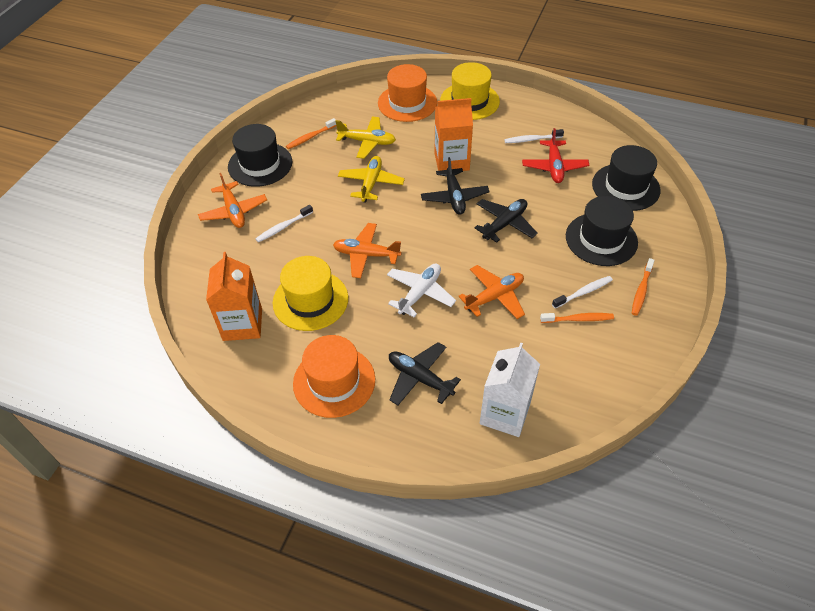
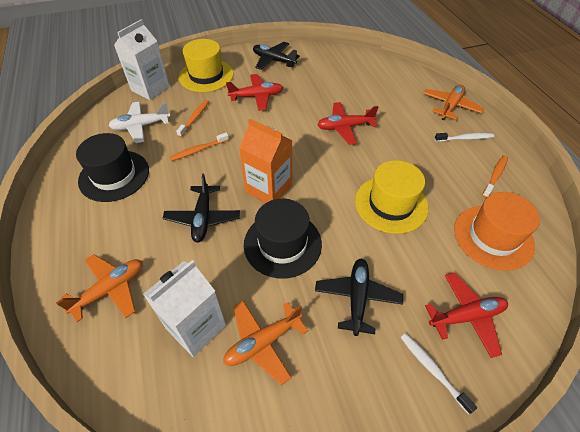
black hat: 3 -> 2
orange carton: 2 -> 1
orange hat: 2 -> 1
red plane: 1 -> 3
white carton: 1 -> 2
white toothbrush: 3 -> 2
yellow plane: 2 -> 0

